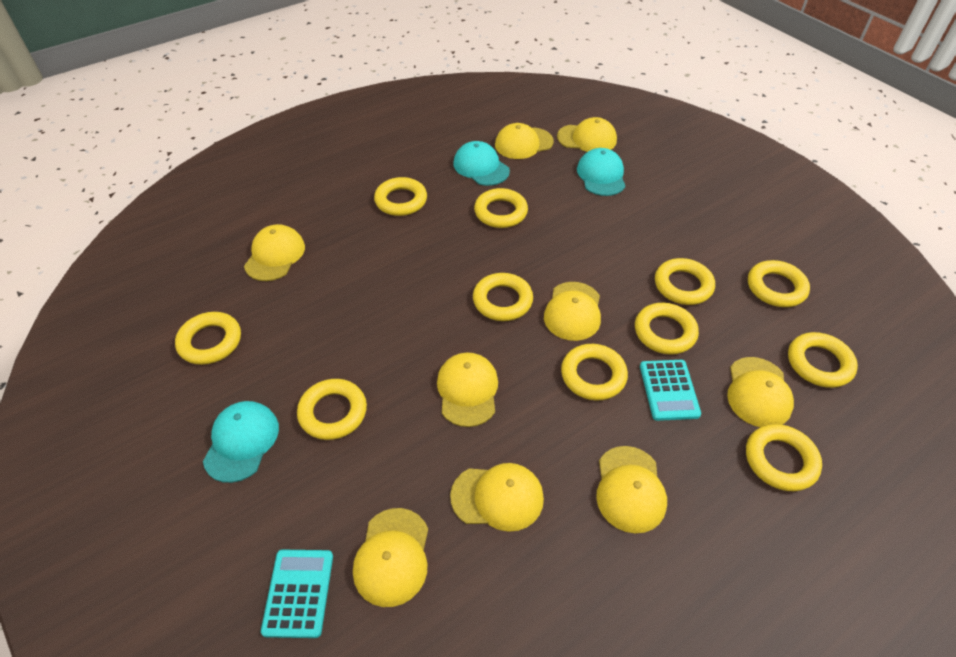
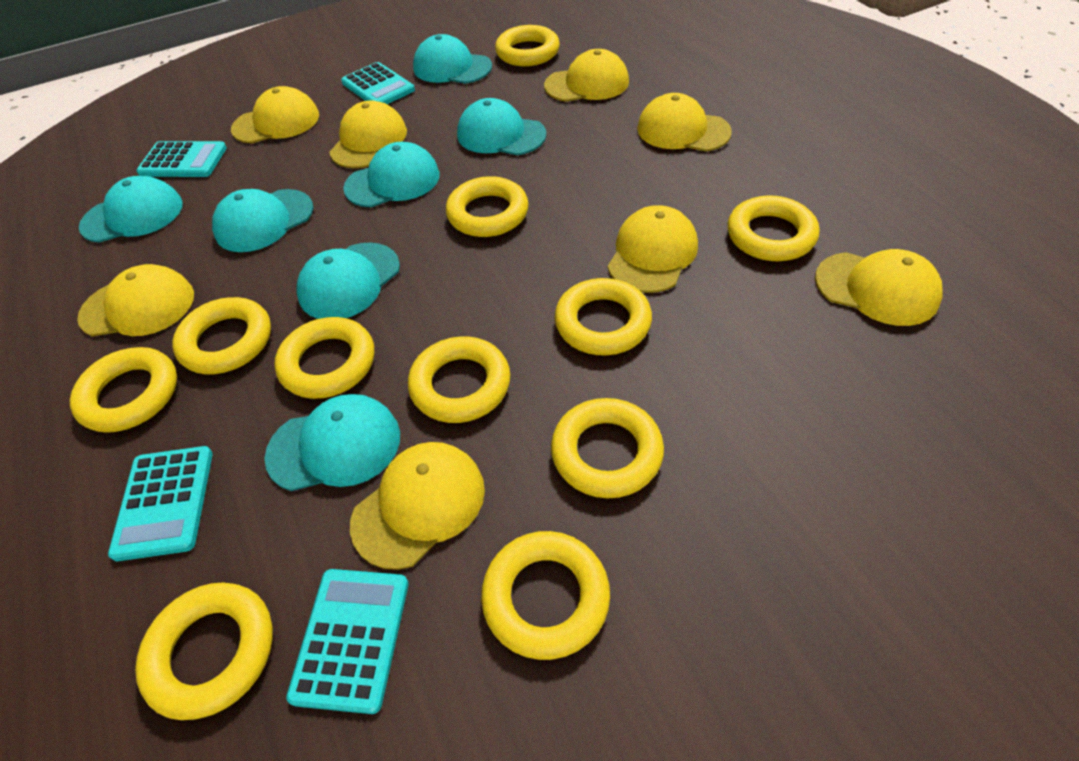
turquoise calculator: 2 -> 4
turquoise cap: 3 -> 7
yellow cap: 9 -> 8

